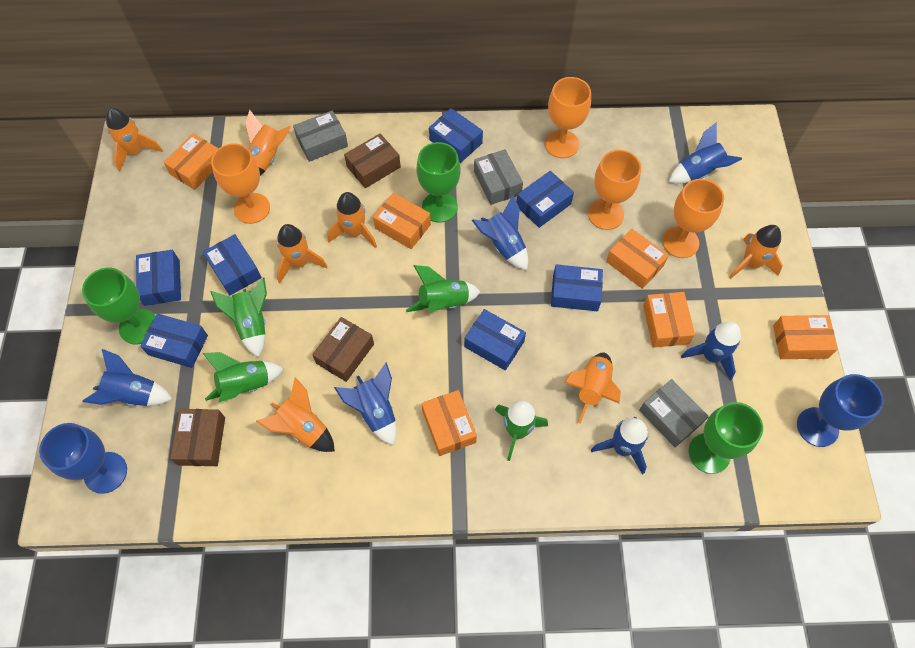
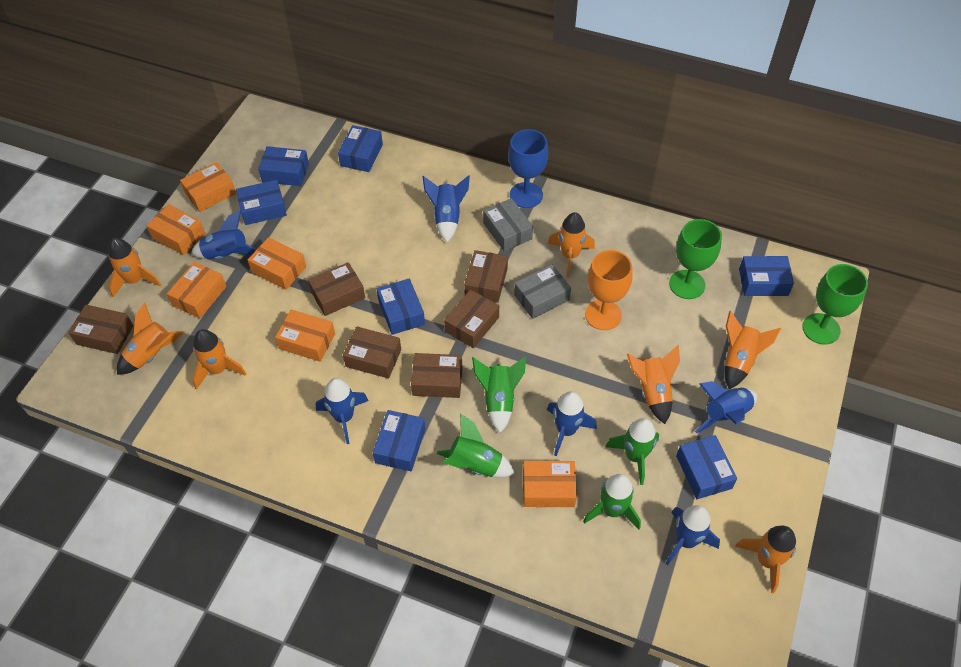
blue goblet: 2 -> 1
brown box: 3 -> 6
green goblet: 3 -> 2
grey box: 3 -> 2
orange goblet: 4 -> 1

